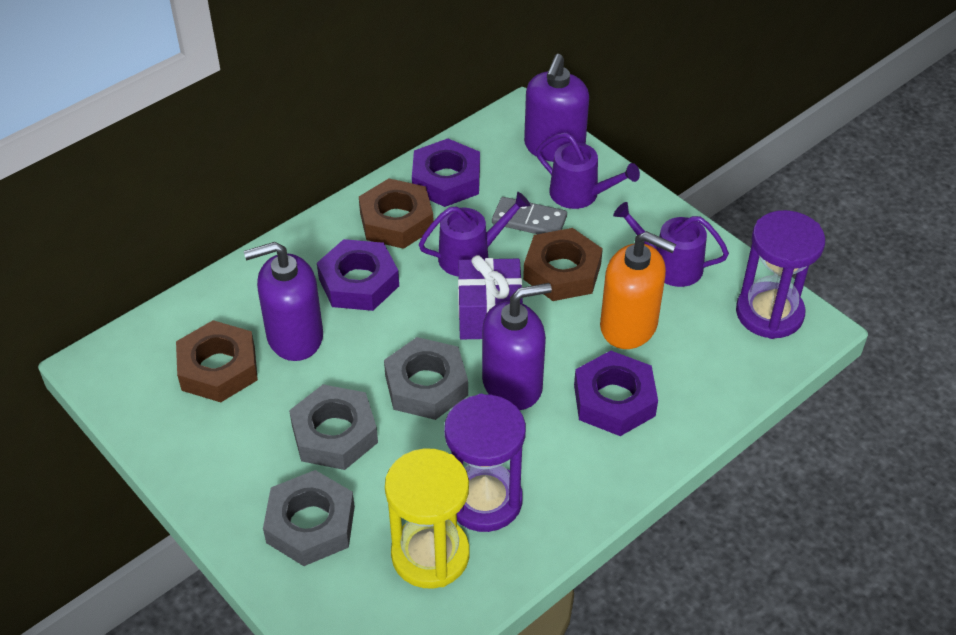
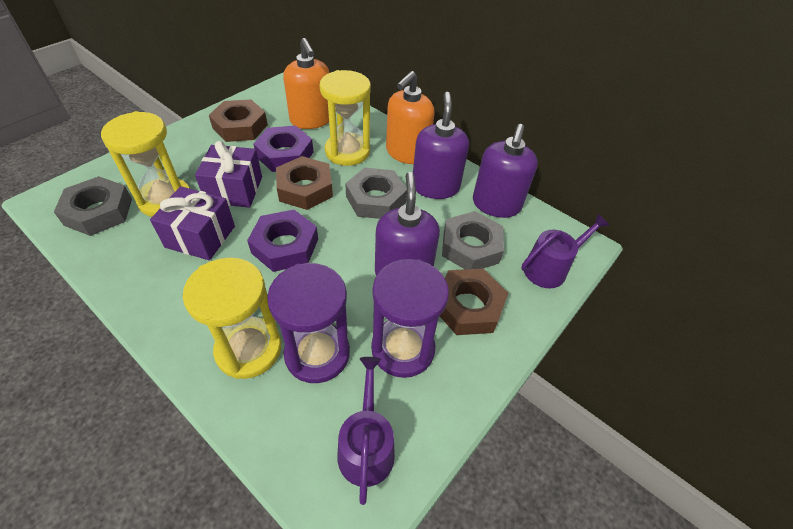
grey domino: 1 -> 0
orange soap dispenser: 1 -> 2
purple gift: 1 -> 2
purple nut: 3 -> 2
purple watering can: 3 -> 2
yellow hourglass: 1 -> 3

